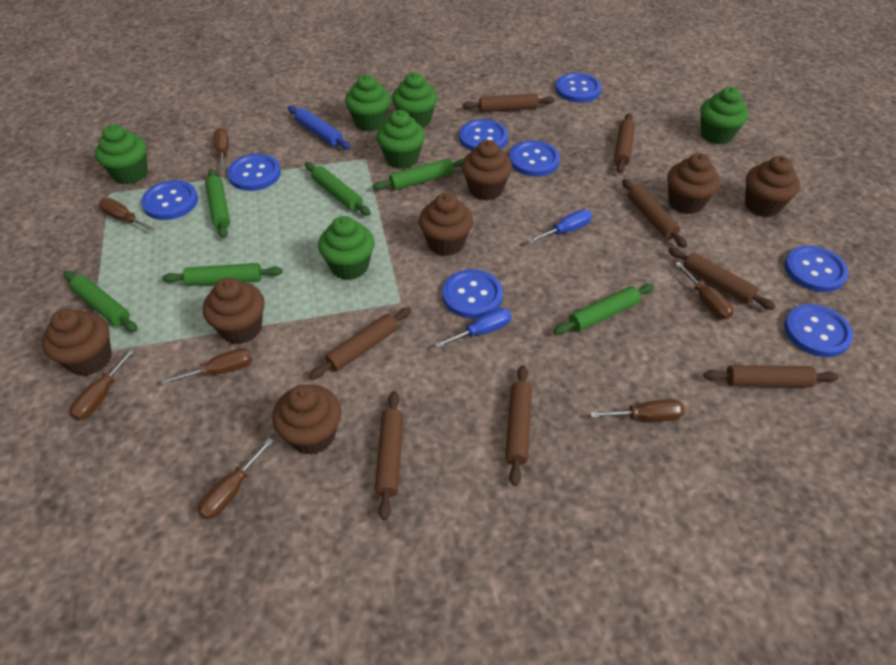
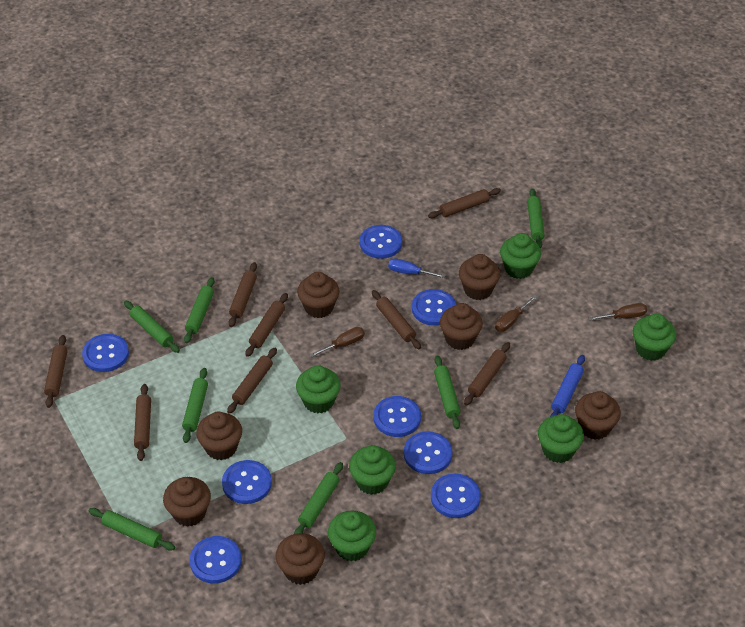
blue screwdriver: 2 -> 1
brown screwdriver: 7 -> 3
green rolling pin: 6 -> 7

